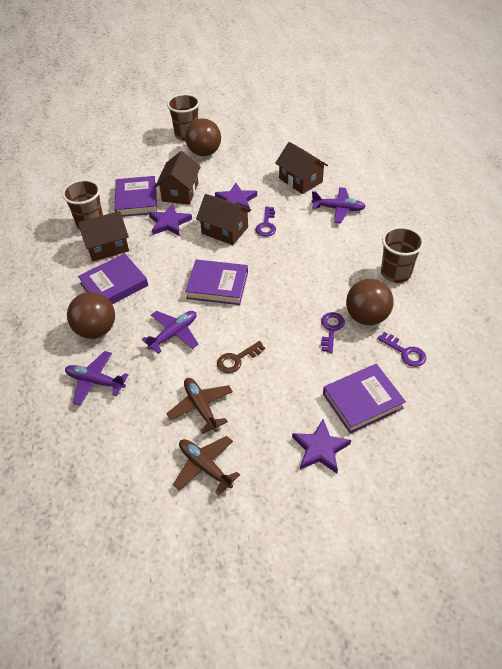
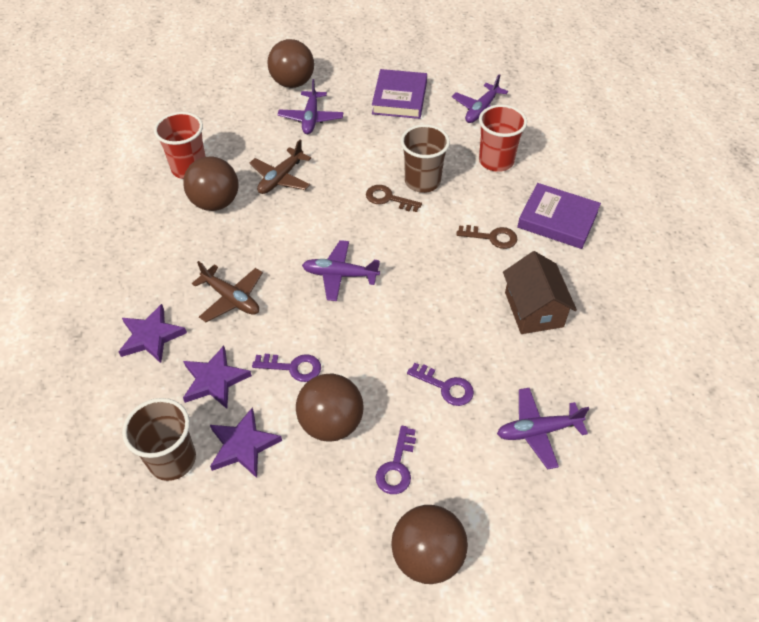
brown ball: 3 -> 4
brown cup: 3 -> 2
brown house: 4 -> 1
brown key: 1 -> 2
purple book: 4 -> 2
purple plane: 3 -> 4
red cup: 0 -> 2

